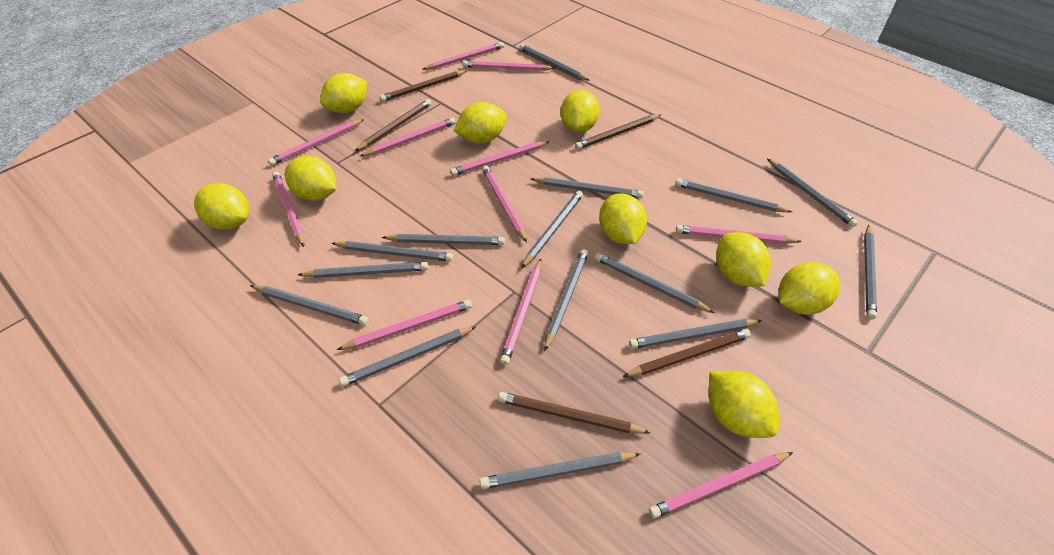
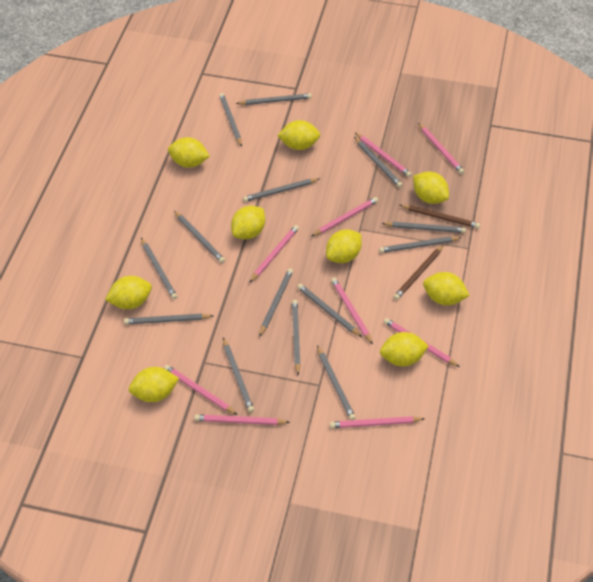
brown pencil: 5 -> 2
grey pencil: 15 -> 14
pink pencil: 11 -> 9

